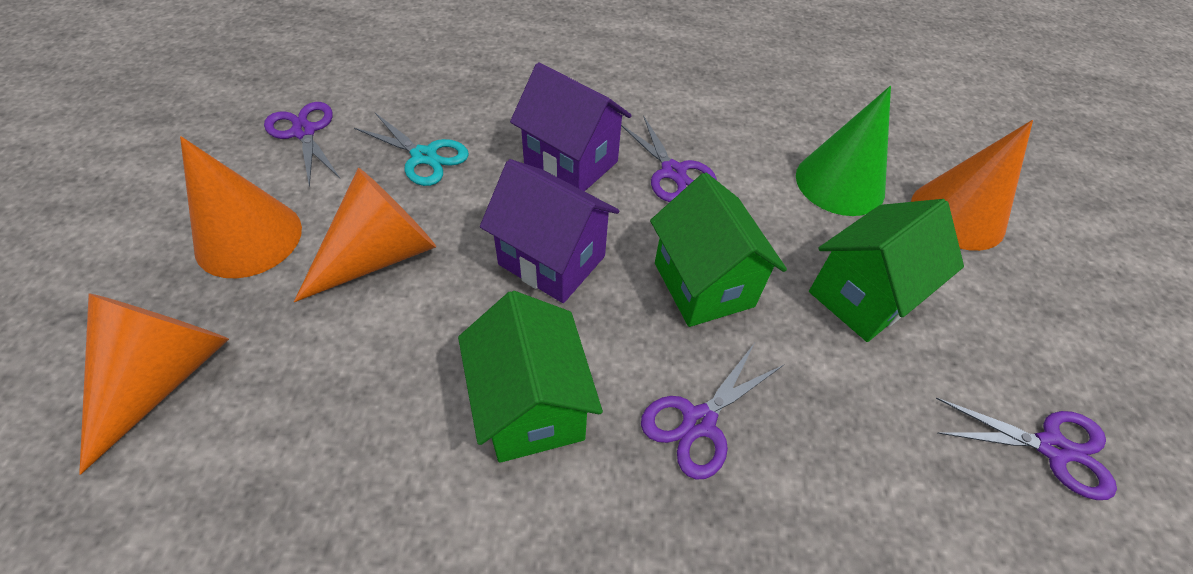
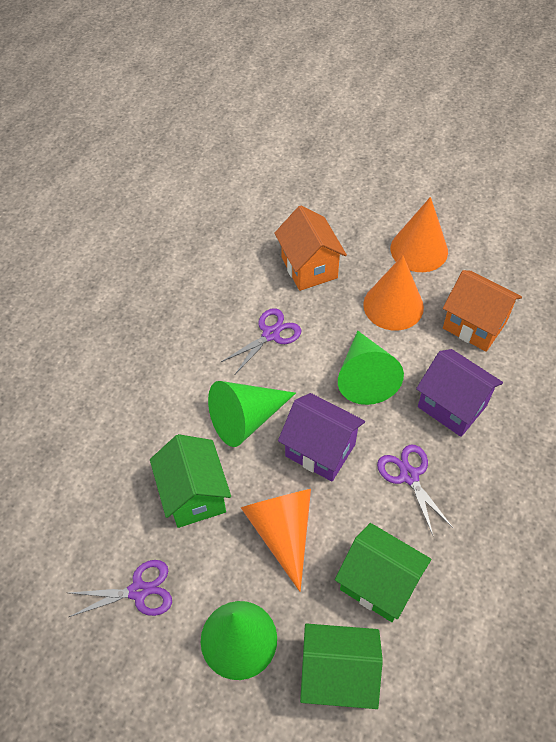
green cone: 1 -> 3
orange cone: 4 -> 3
orange house: 0 -> 2
purple scissors: 4 -> 3
turquoise scissors: 1 -> 0

